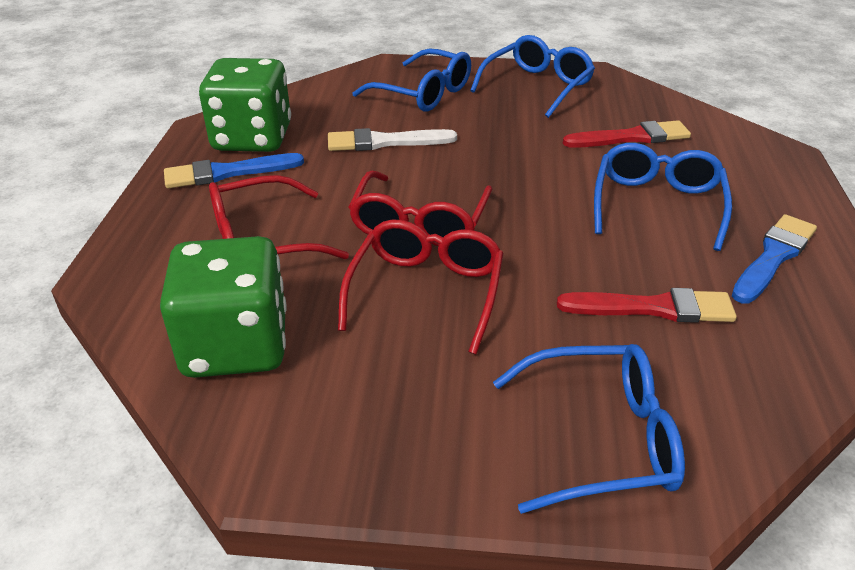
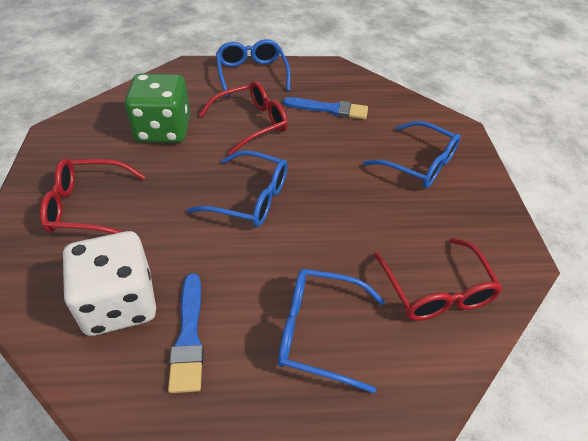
green dice: 2 -> 1
red brush: 2 -> 0
white brush: 1 -> 0
white dice: 0 -> 1

